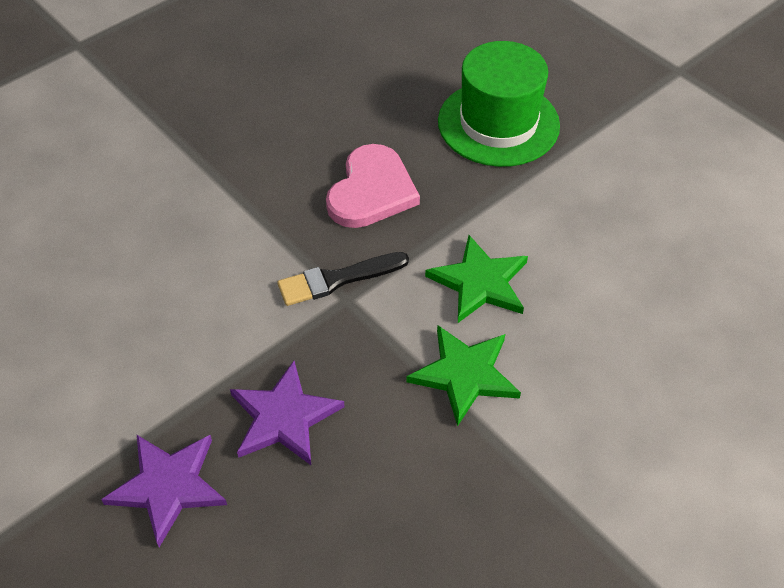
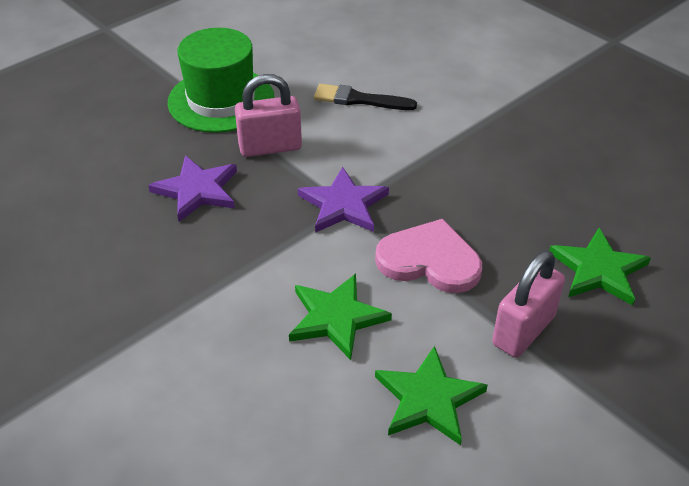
green star: 2 -> 3
pink padlock: 0 -> 2

